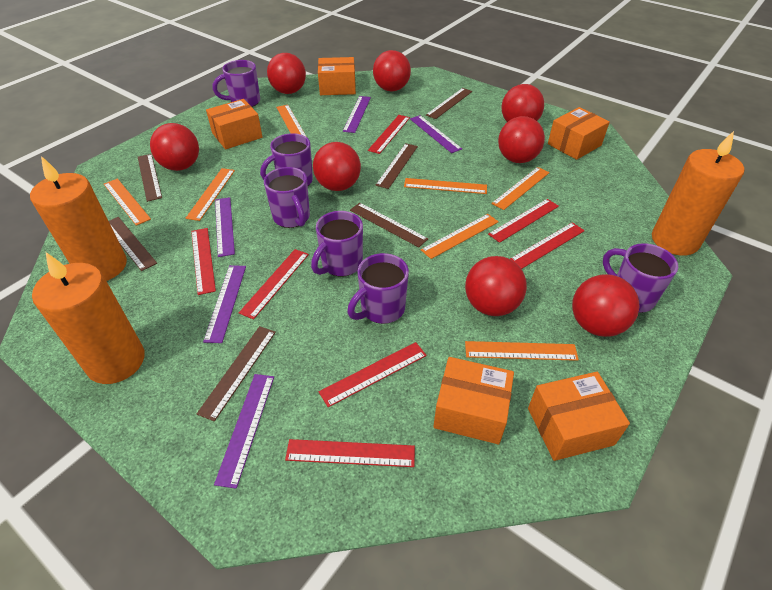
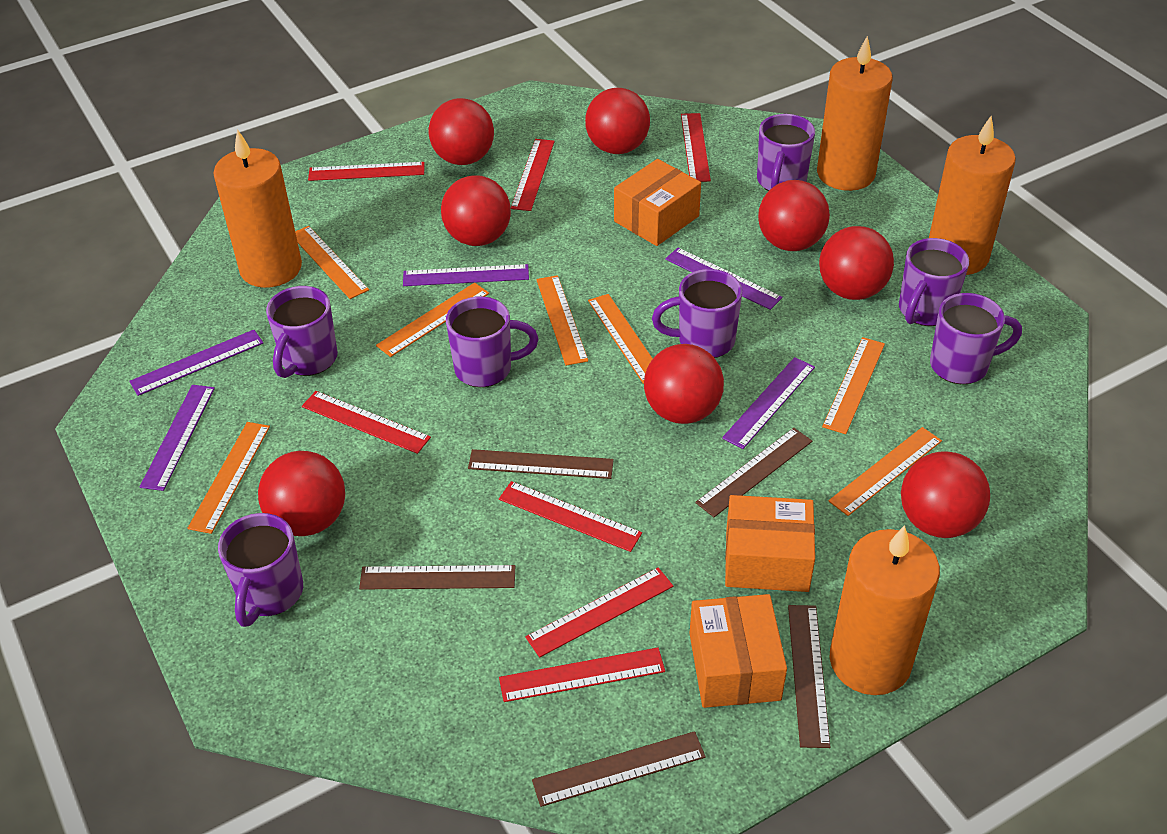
brown ruler: 6 -> 5
orange box: 5 -> 3
orange candle: 3 -> 4
purple mug: 6 -> 7

